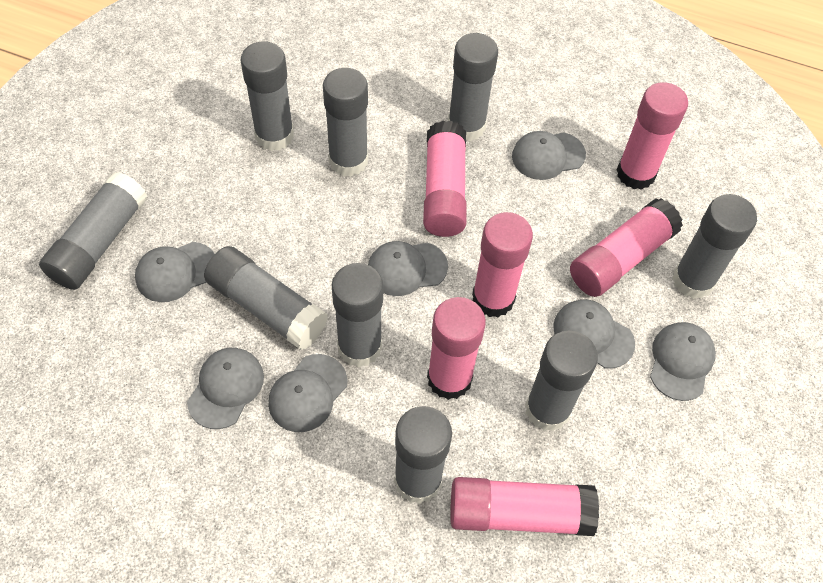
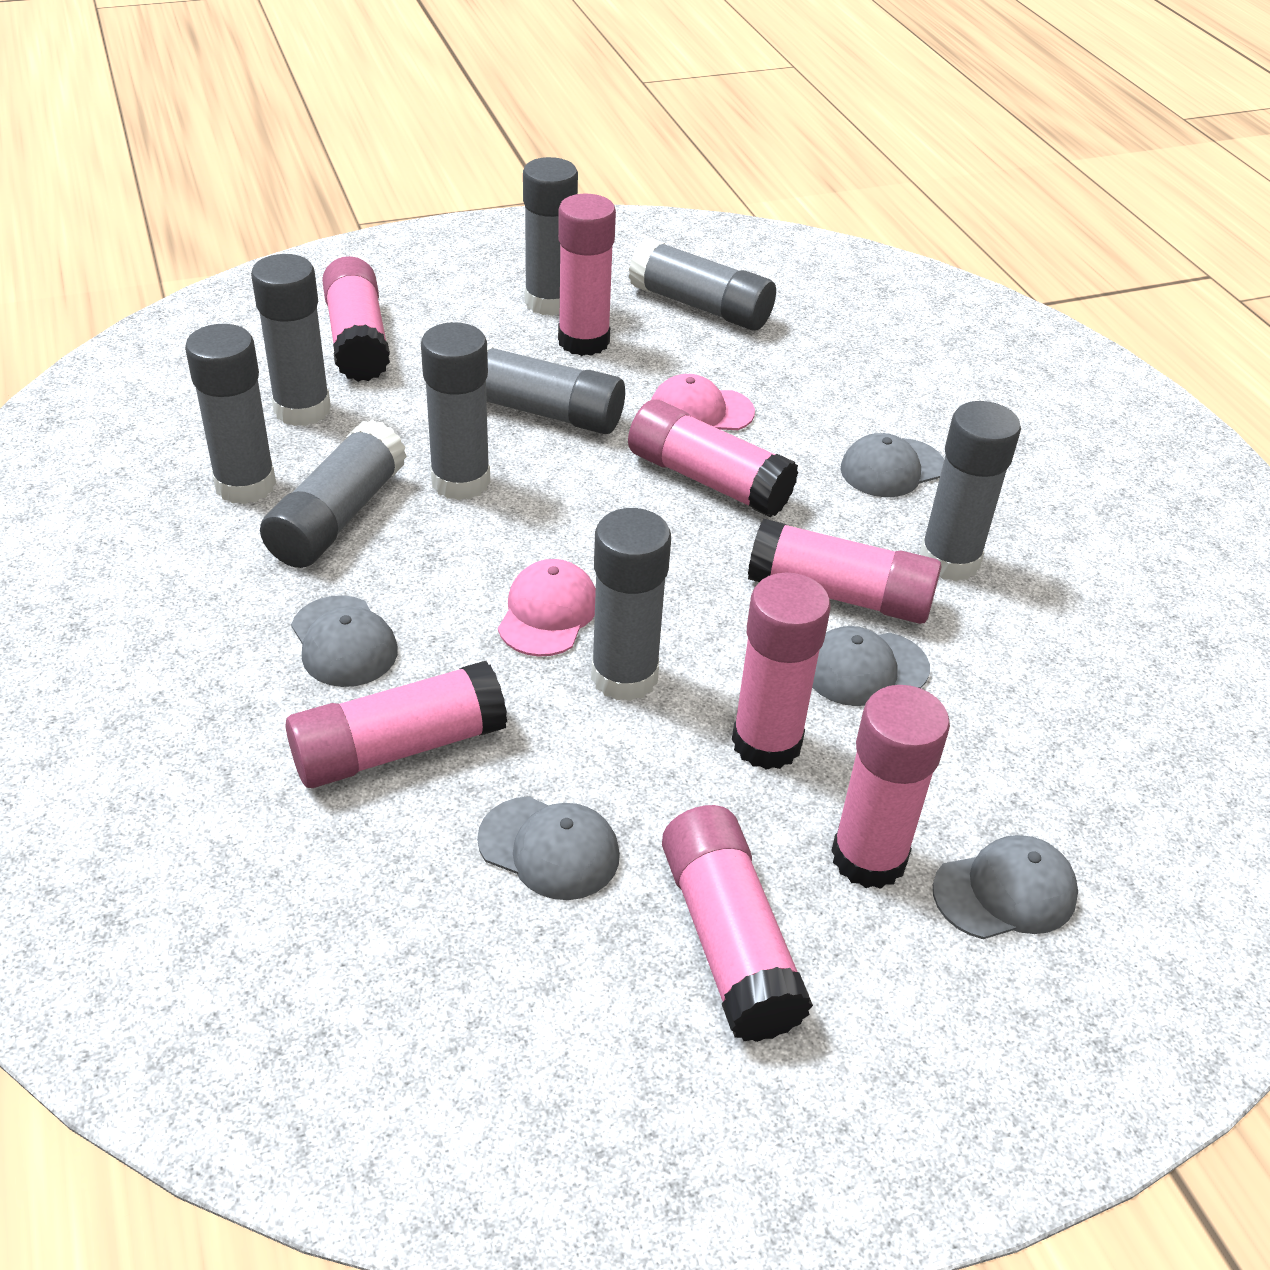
grey cap: 7 -> 5
pink cap: 0 -> 2
pink glue stick: 6 -> 8

